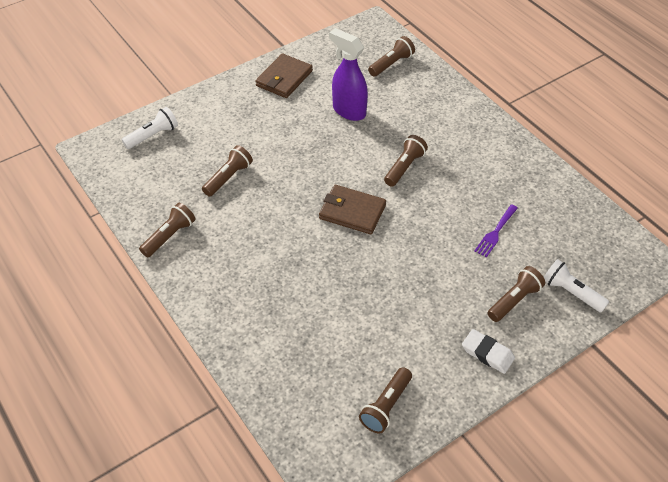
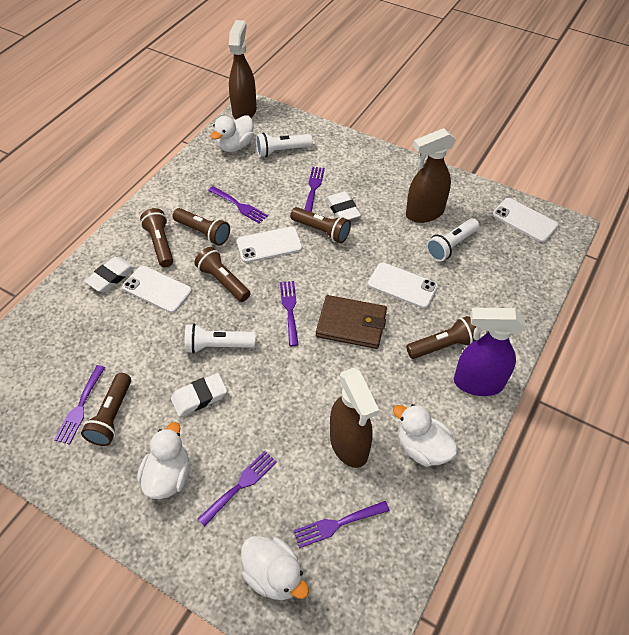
brown spray bottle: 0 -> 3
brown wallet: 2 -> 1
purple fork: 1 -> 6
white duck: 0 -> 4
white eraser: 1 -> 3
white flashlight: 2 -> 3
white phone: 0 -> 4

